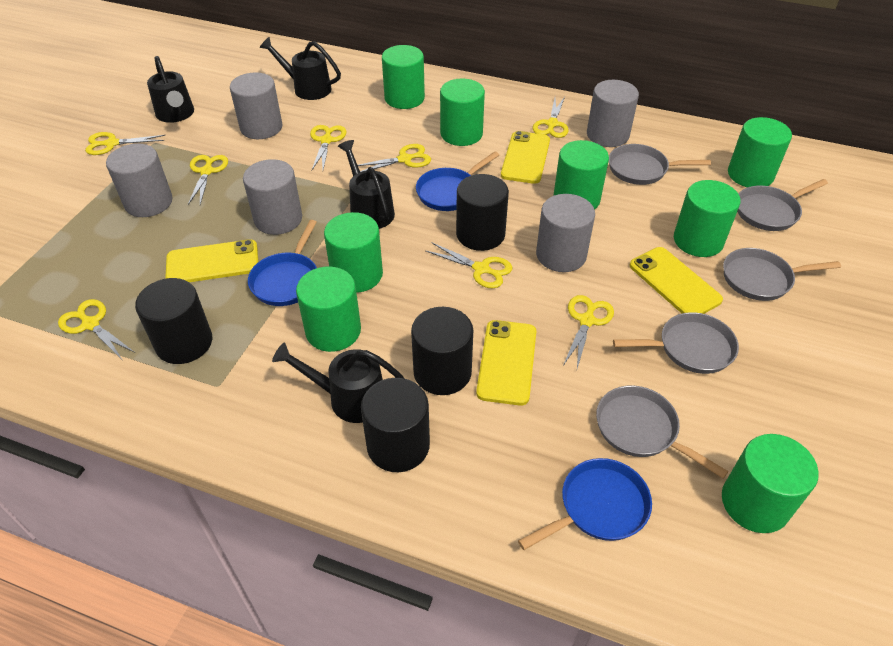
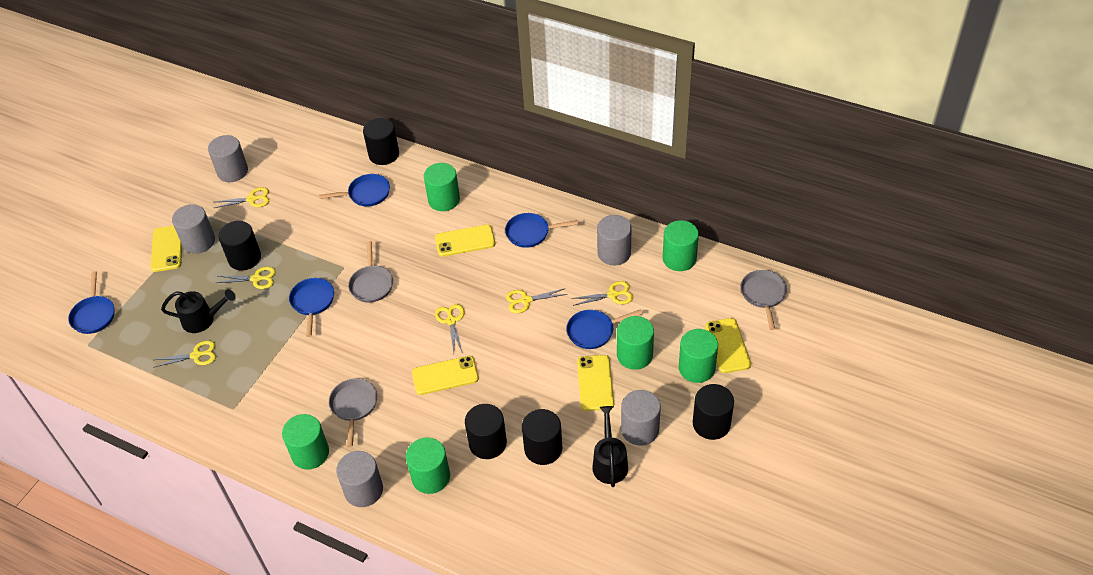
black cylinder: 4 -> 5
black watering can: 4 -> 2
blue pan: 3 -> 5
green cylinder: 8 -> 6
grey pan: 5 -> 3
yellow phone: 4 -> 5
yellow scissors: 8 -> 6

